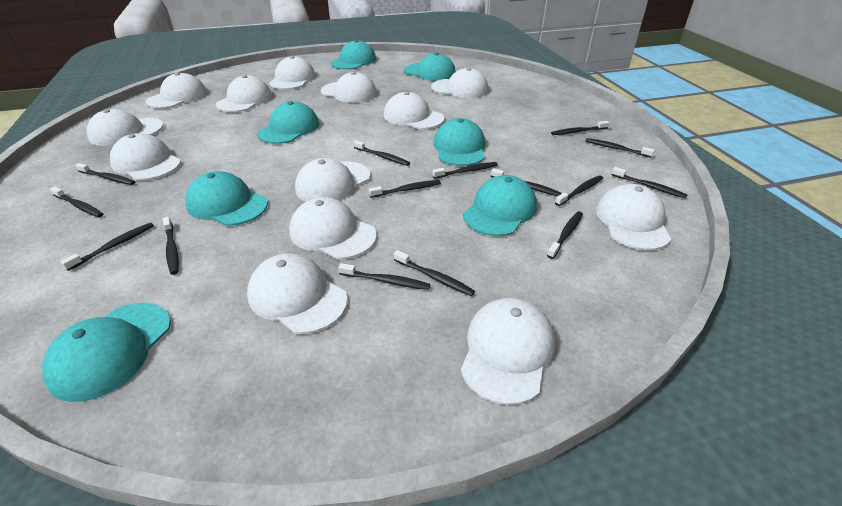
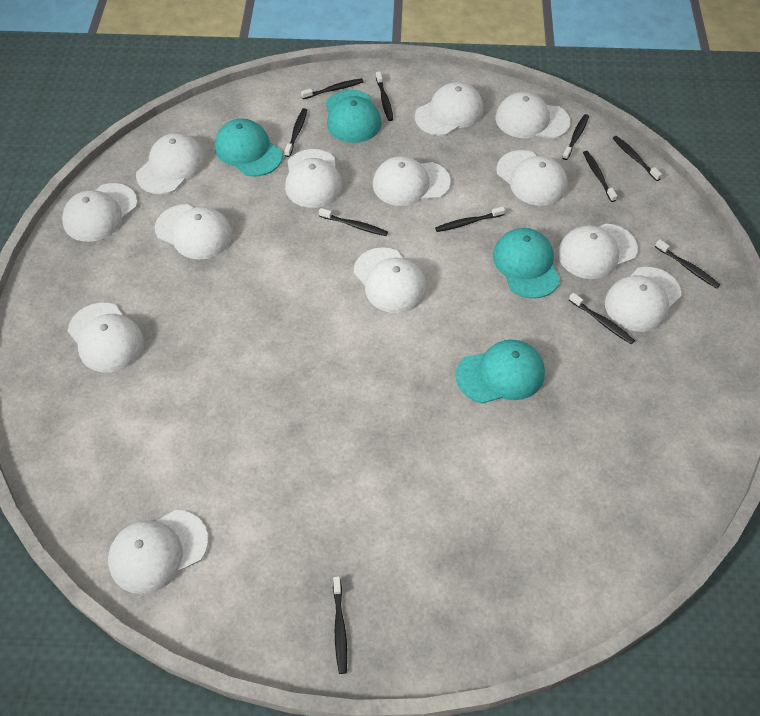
black toothbrush: 15 -> 11
turquoise cap: 7 -> 4

